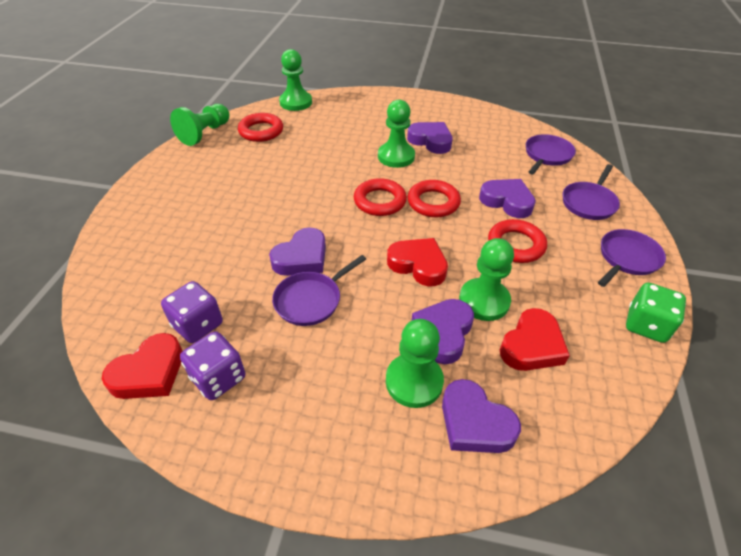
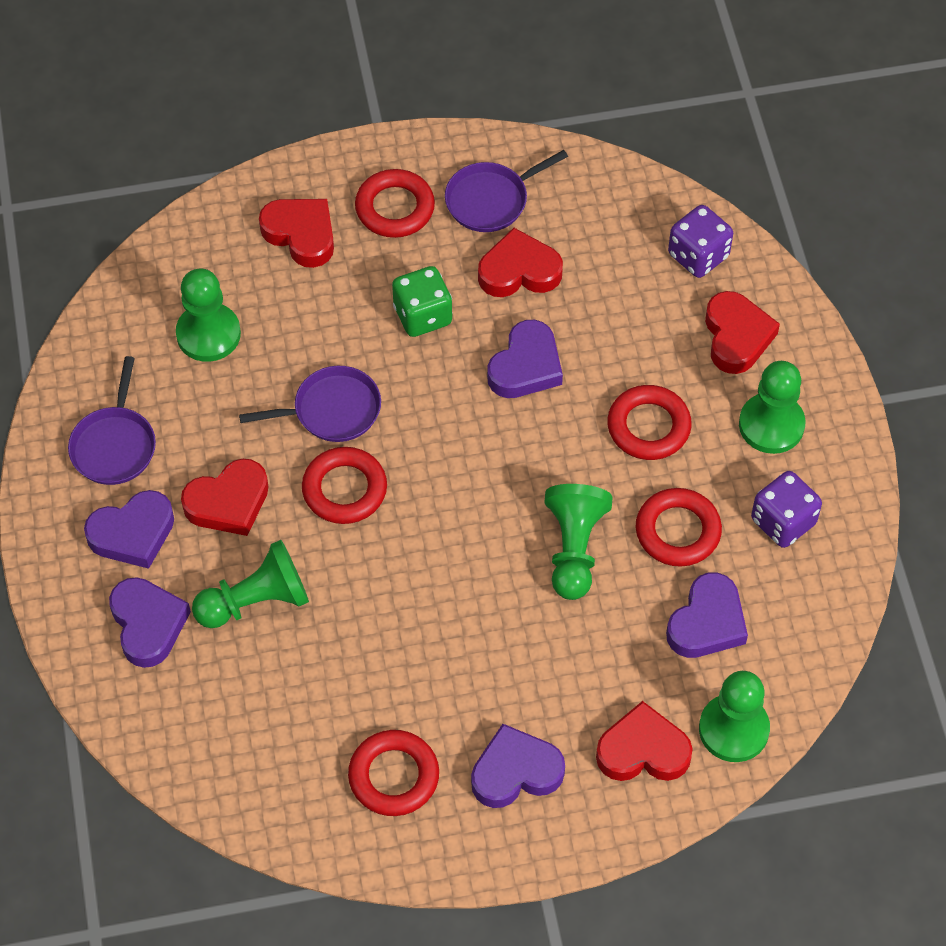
purple pan: 4 -> 3
red heart: 3 -> 5
red ring: 4 -> 5

